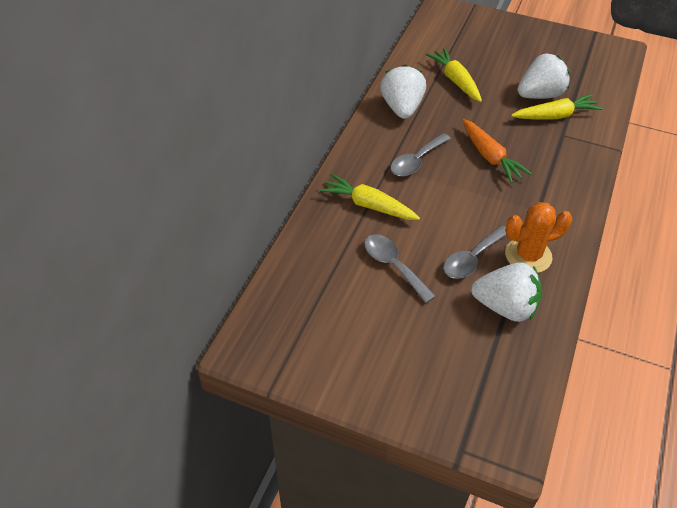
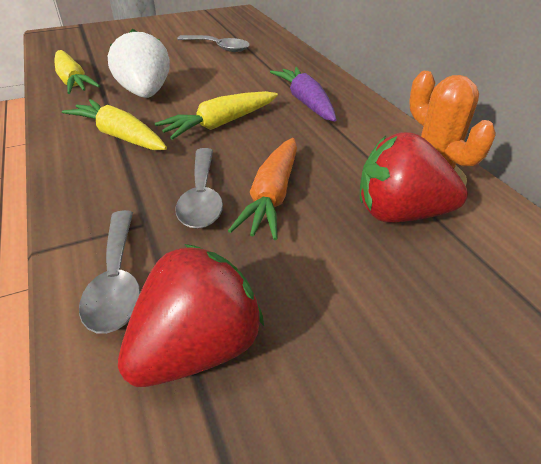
purple carrot: 0 -> 1
red strawberry: 0 -> 2
white strawberry: 3 -> 1

